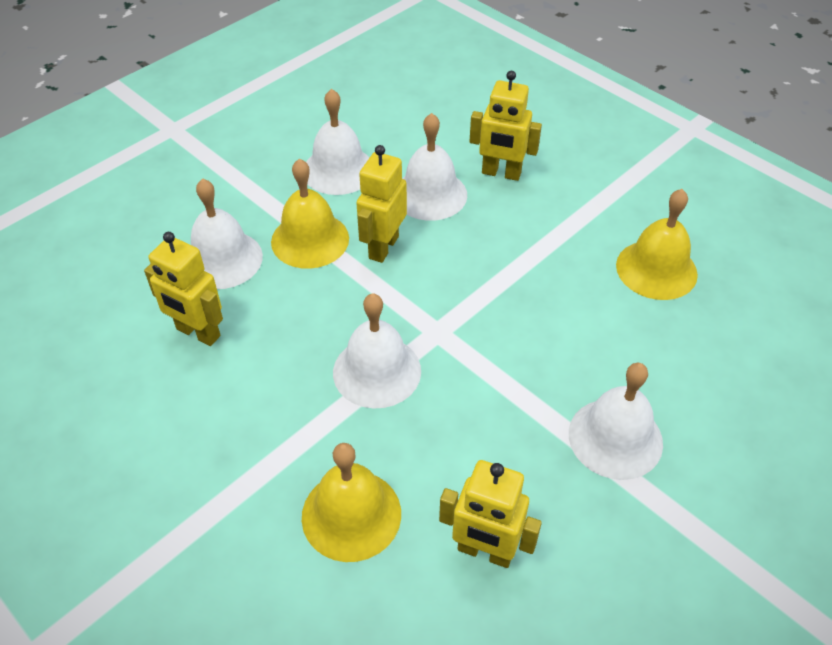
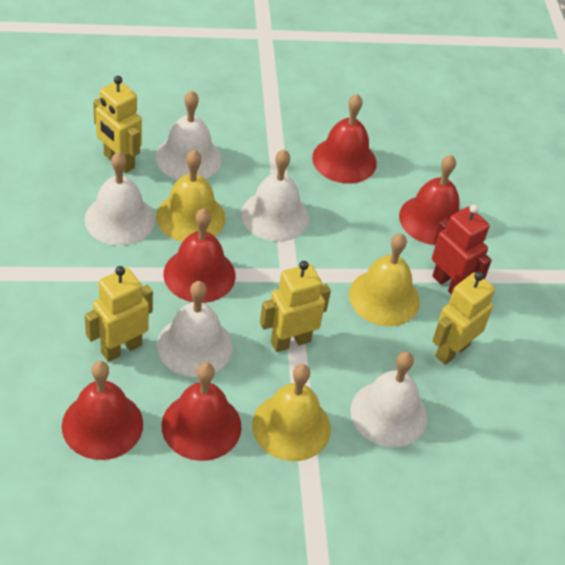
red bell: 0 -> 5
red robot: 0 -> 1

